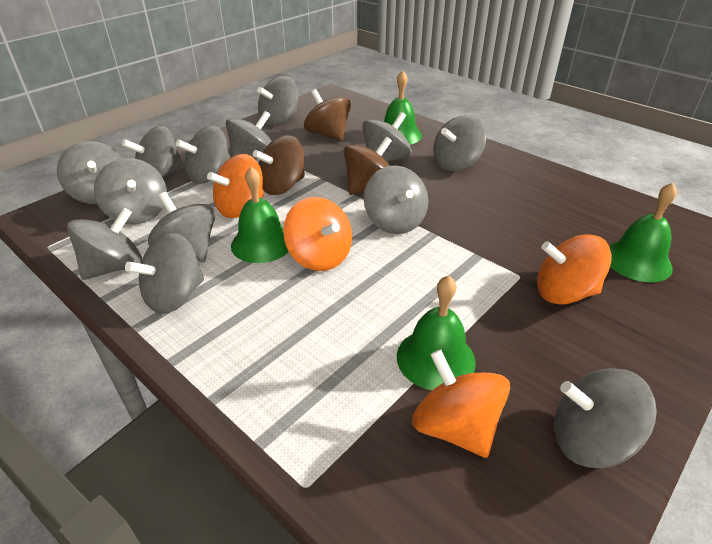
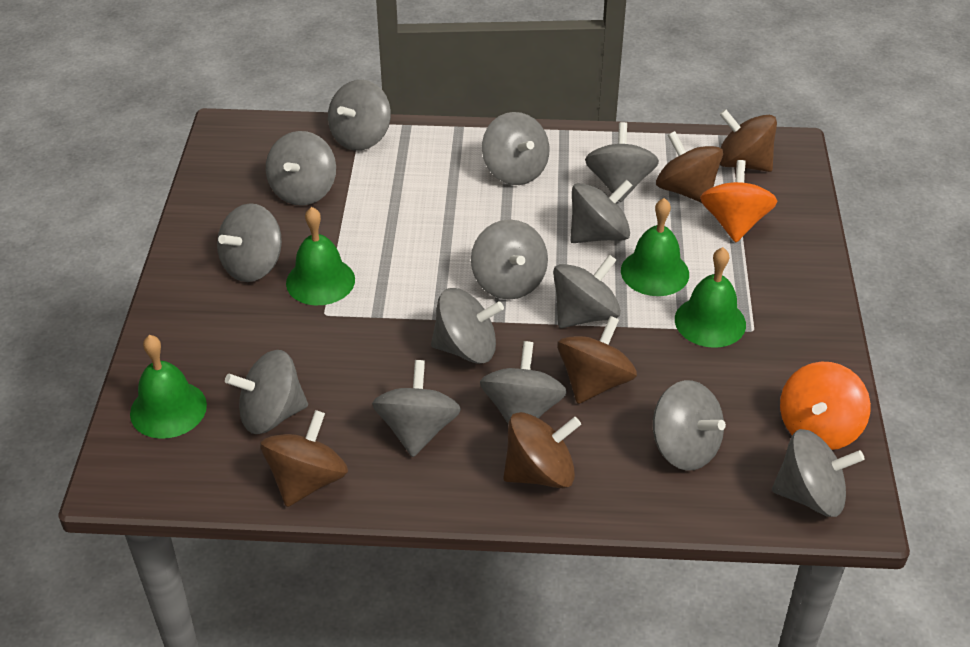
brown spinning top: 3 -> 5
grey spinning top: 13 -> 14
orange spinning top: 4 -> 2

